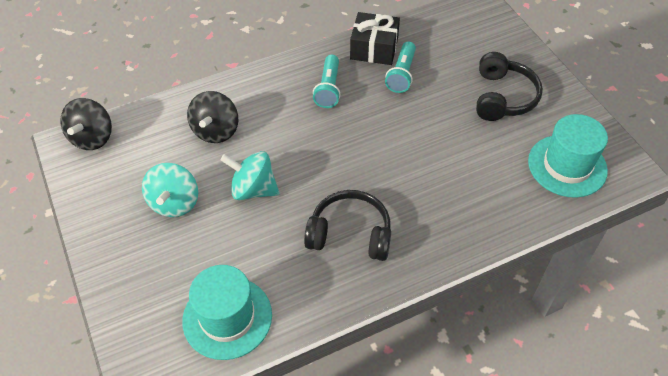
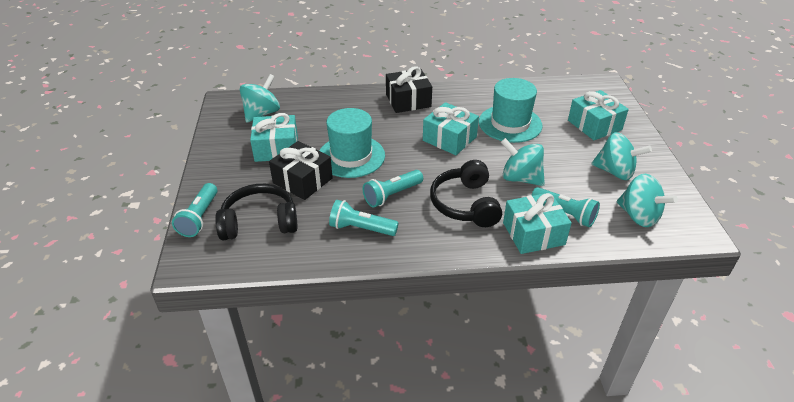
black gift: 1 -> 2
black spinning top: 2 -> 0
turquoise flashlight: 2 -> 4
turquoise gift: 0 -> 4
turquoise spinning top: 2 -> 4

